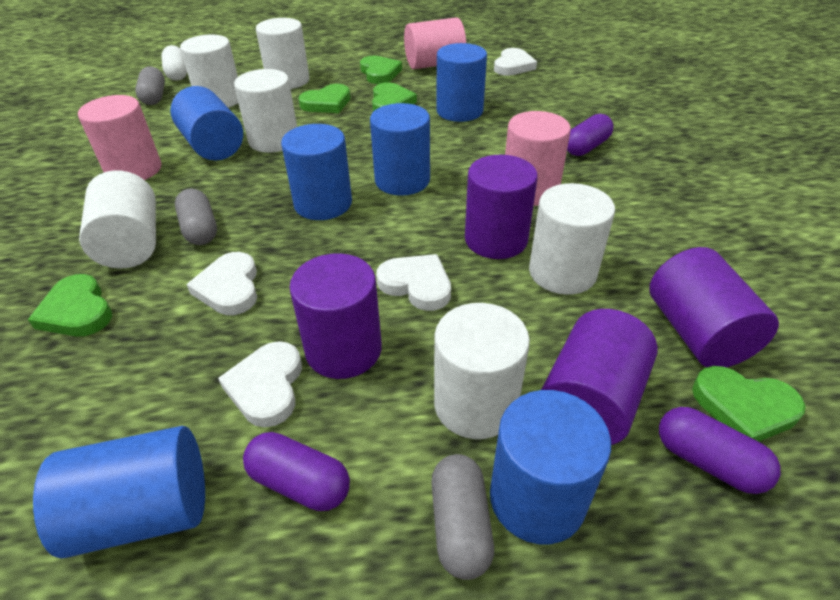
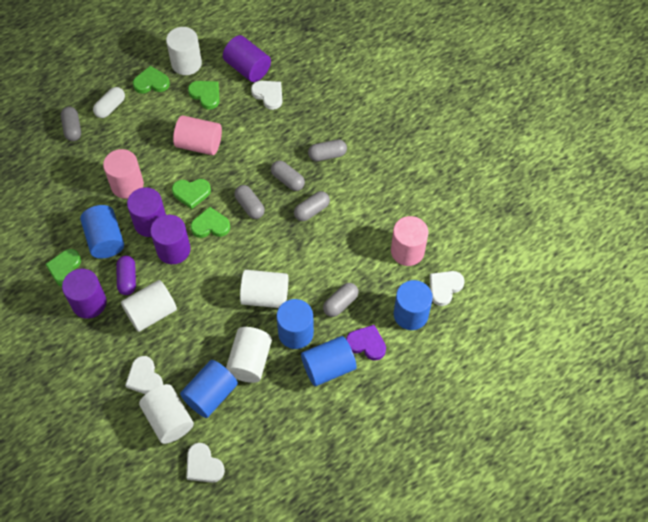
blue cylinder: 6 -> 5
grey capsule: 3 -> 6
purple capsule: 3 -> 1
purple heart: 0 -> 1
white cylinder: 6 -> 5

